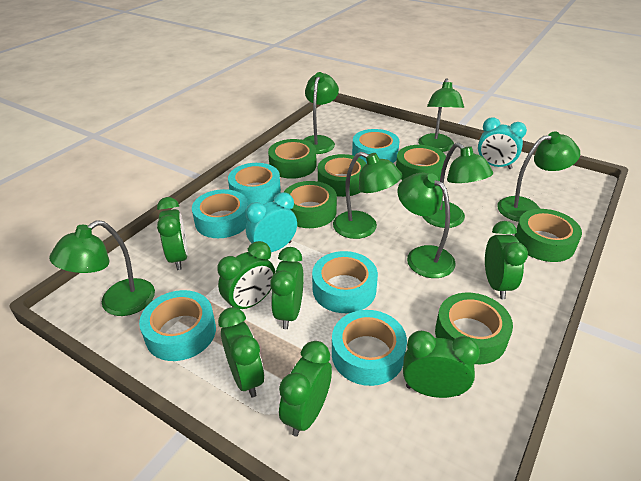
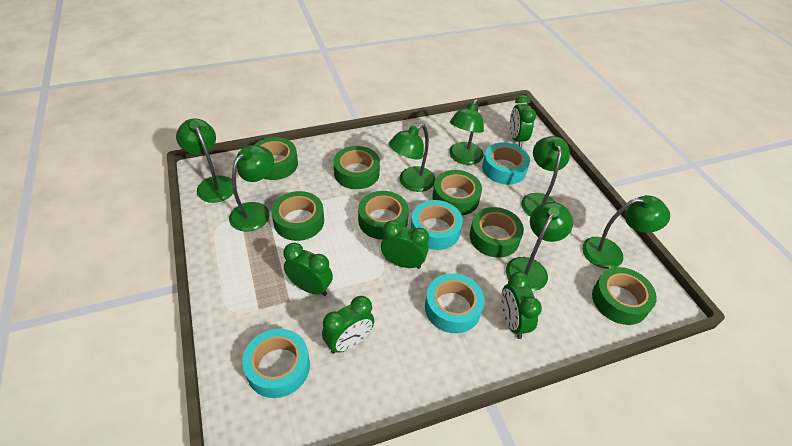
green clock: 7 -> 5
green tape: 6 -> 7
turquoise clock: 2 -> 0
turquoise tape: 6 -> 4

